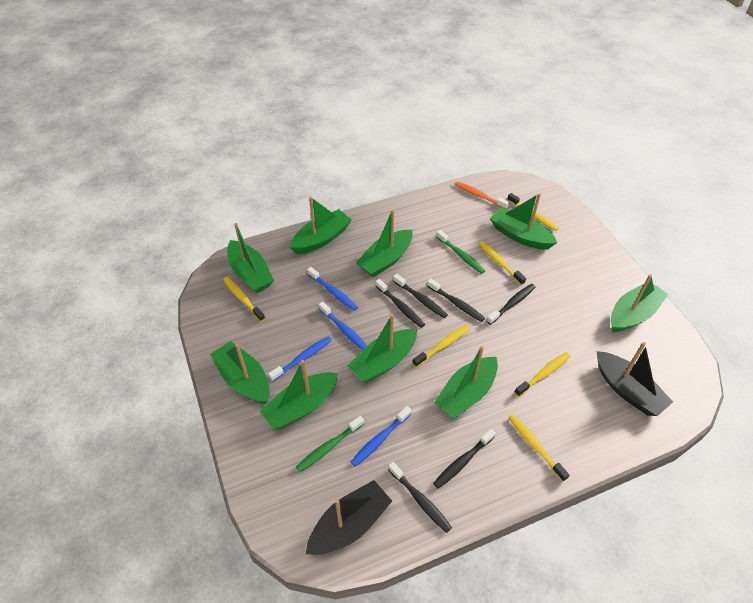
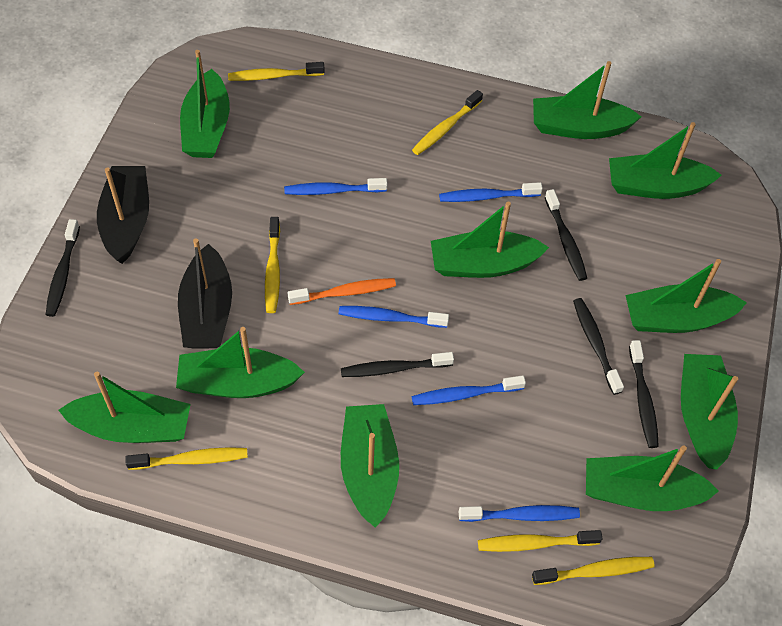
black toothbrush: 6 -> 5
blue toothbrush: 4 -> 5
green boat: 9 -> 10
green toothbrush: 2 -> 0

